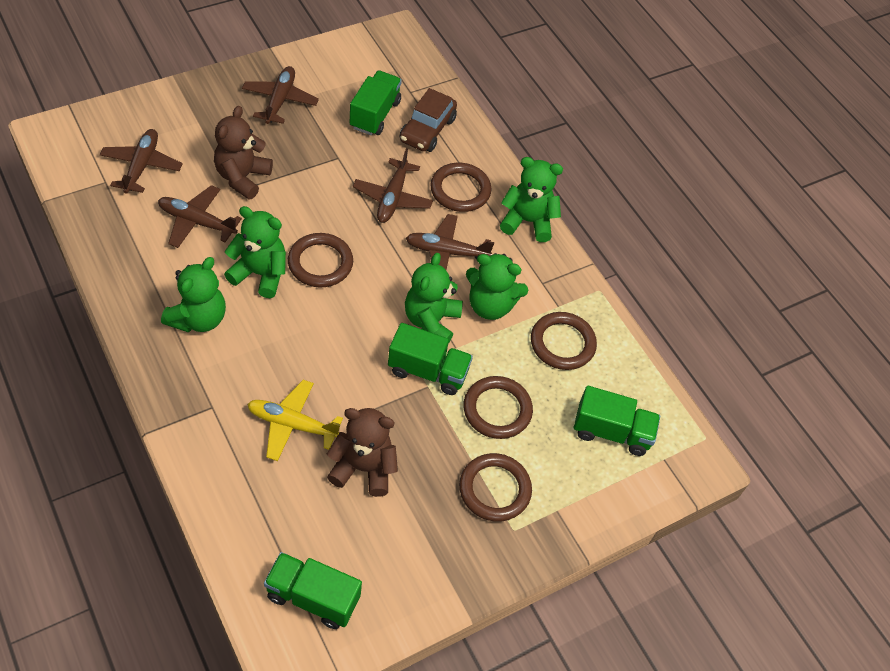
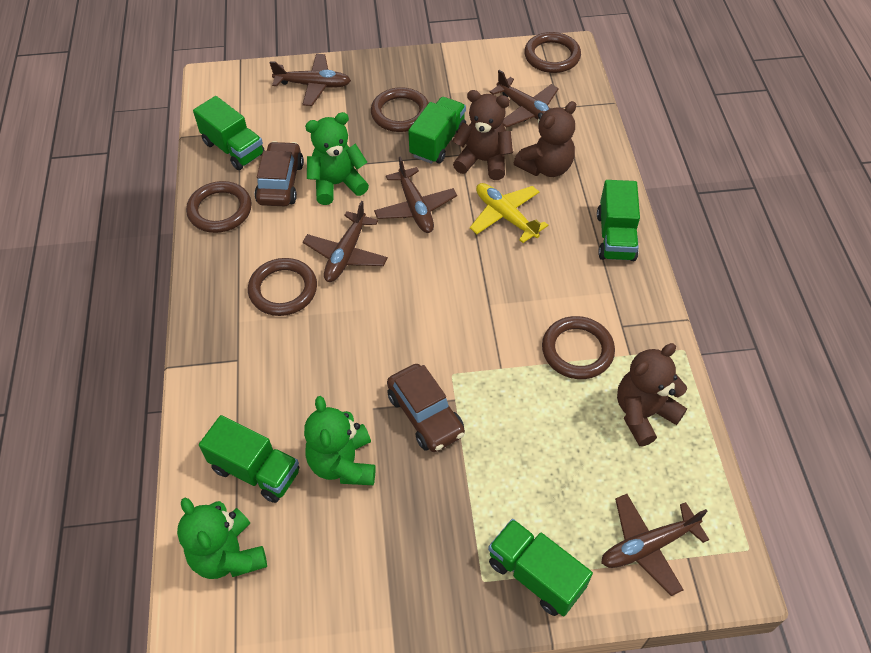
brown car: 1 -> 2
brown teddy bear: 2 -> 3
green teddy bear: 5 -> 3
green truck: 4 -> 5

